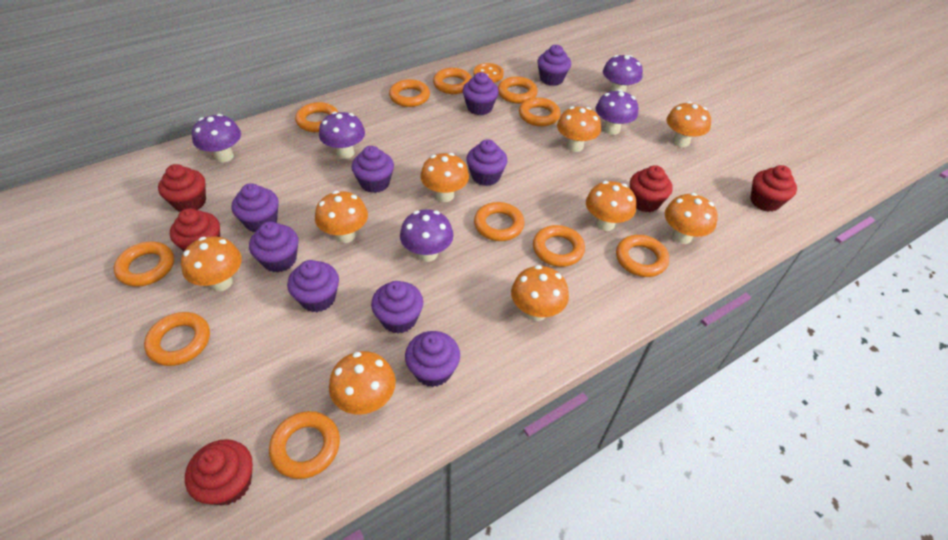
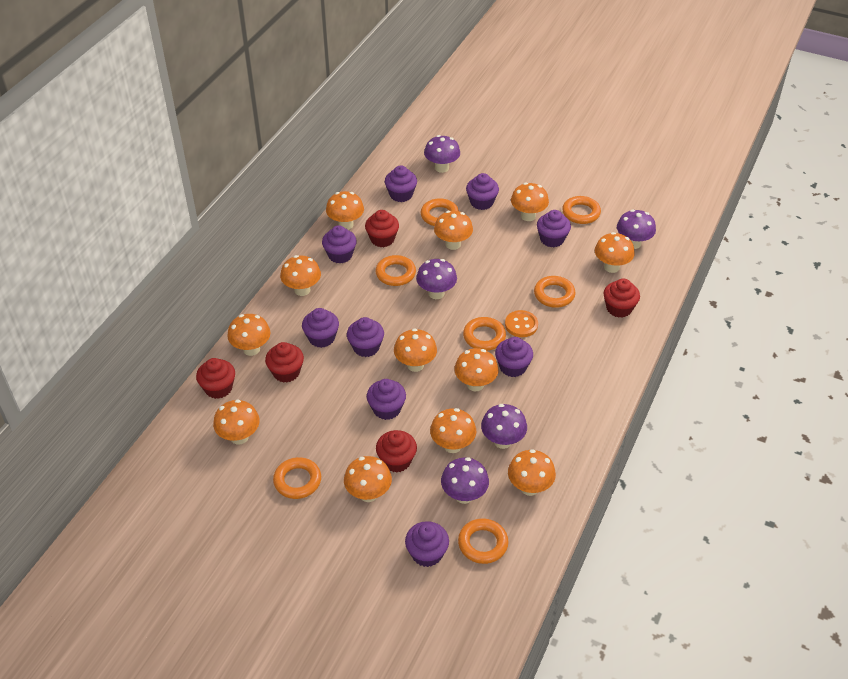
orange mushroom: 9 -> 12
orange ring: 11 -> 7

